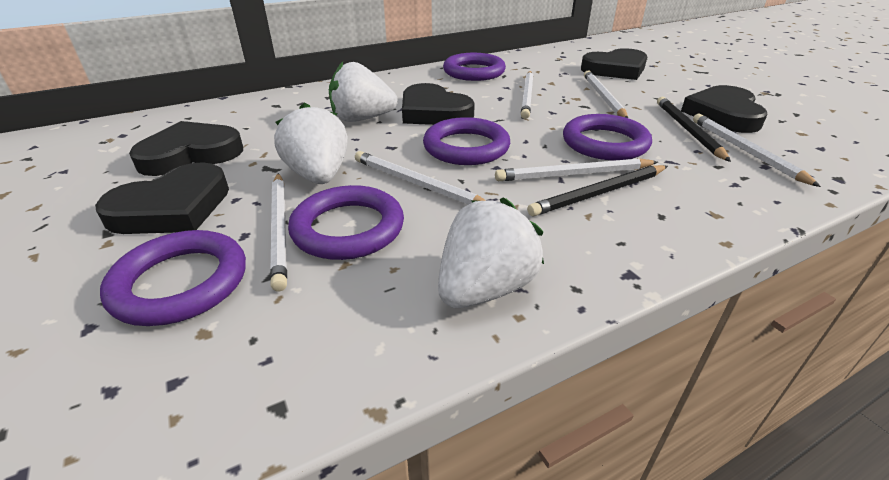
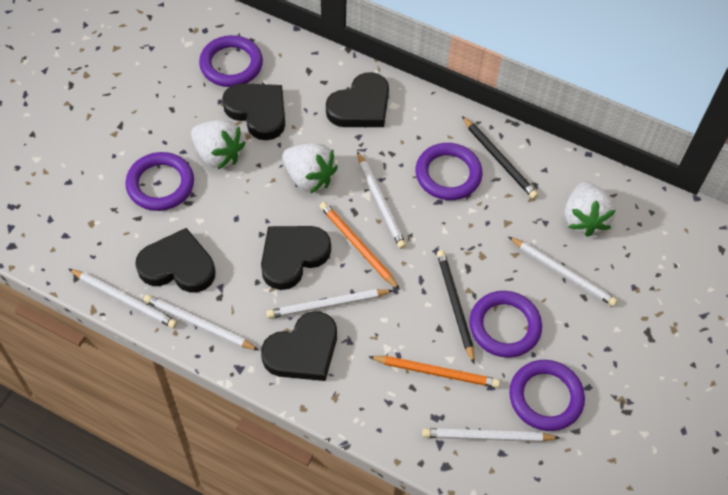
orange pencil: 0 -> 2

